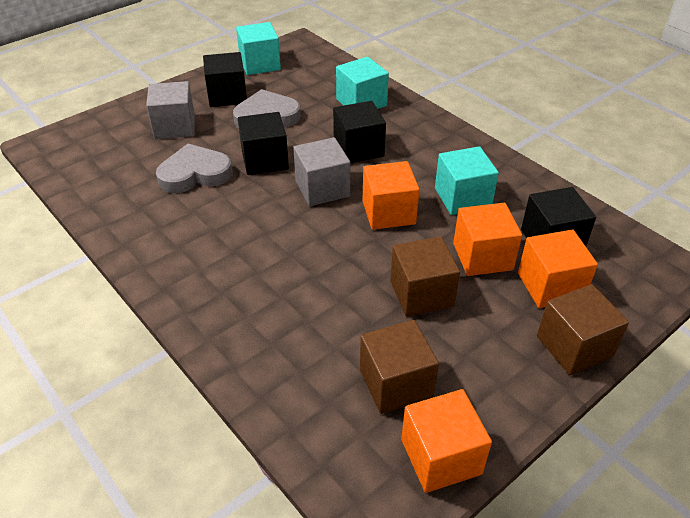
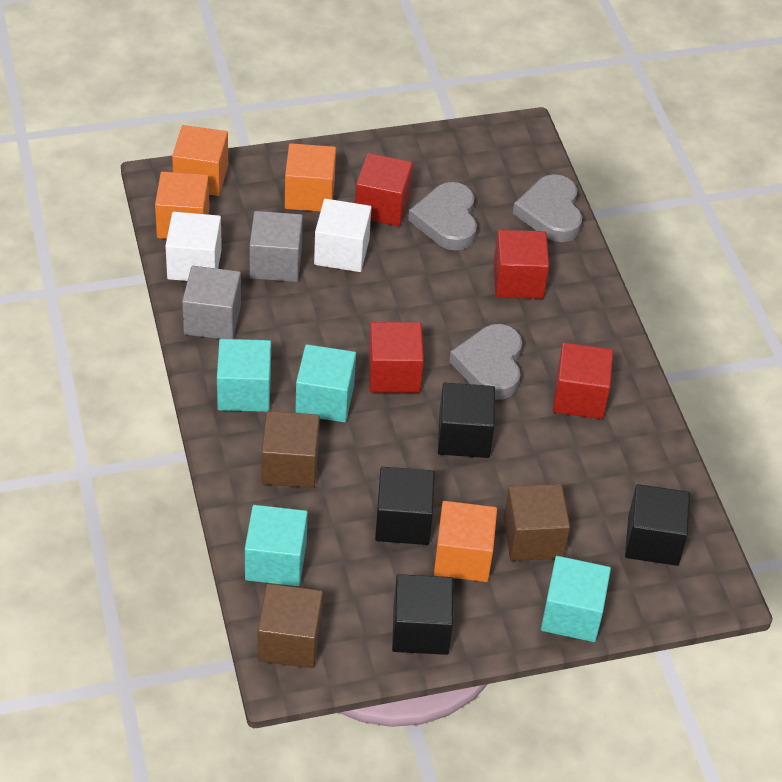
grey heart: 2 -> 3
red cube: 0 -> 4
turquoise cube: 3 -> 4
white cube: 0 -> 2

